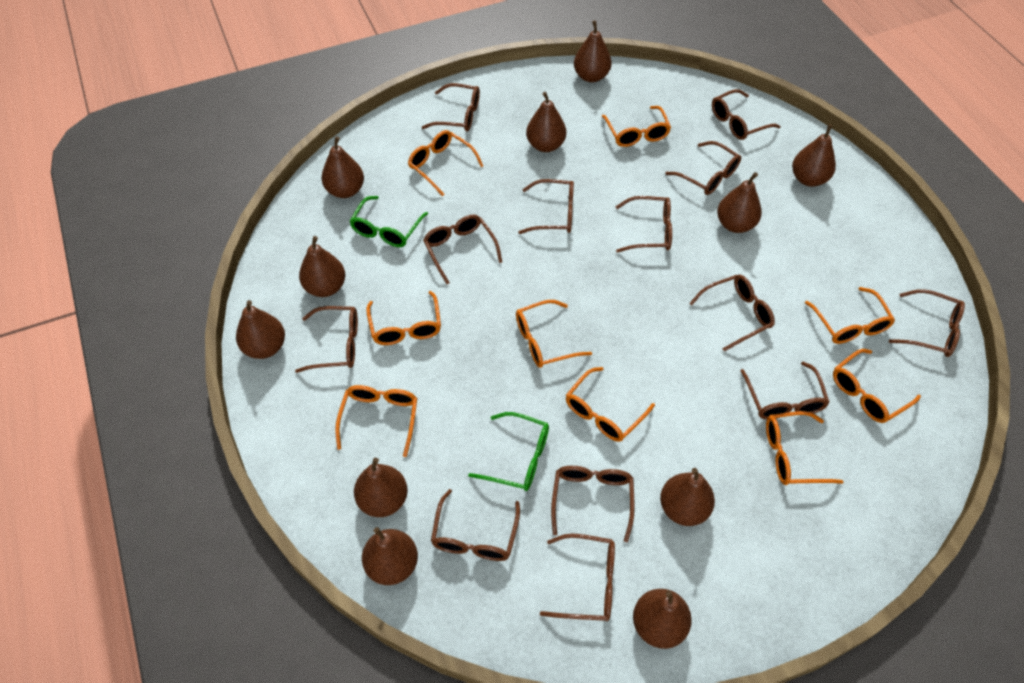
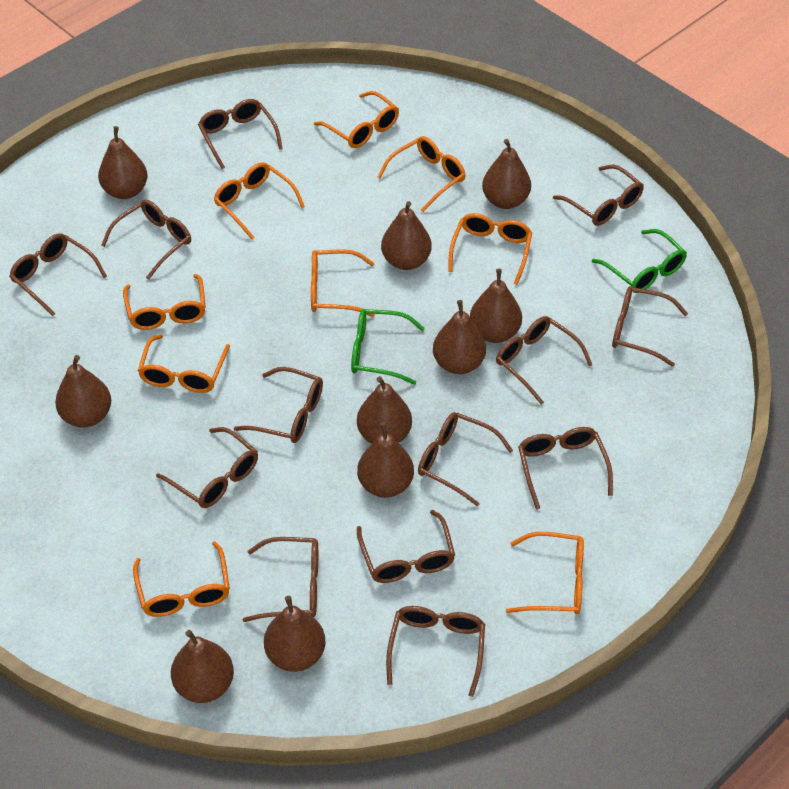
brown pear: 11 -> 10

